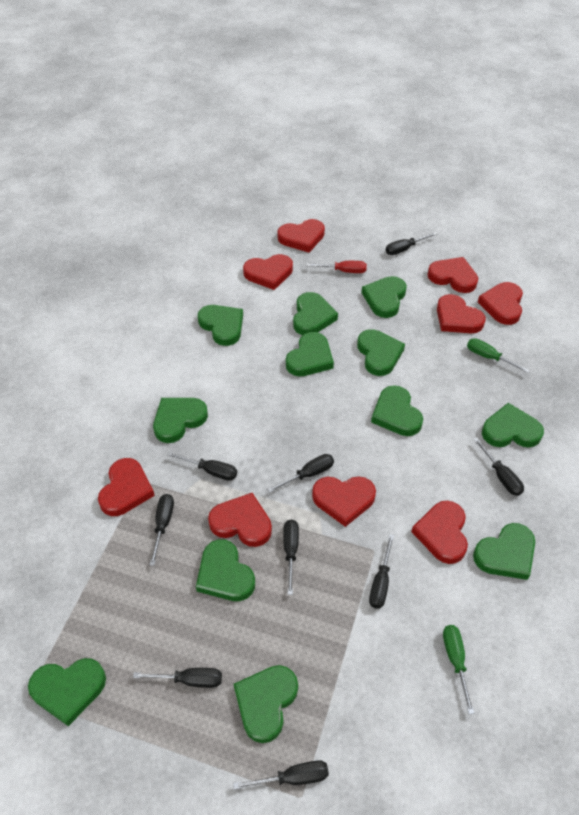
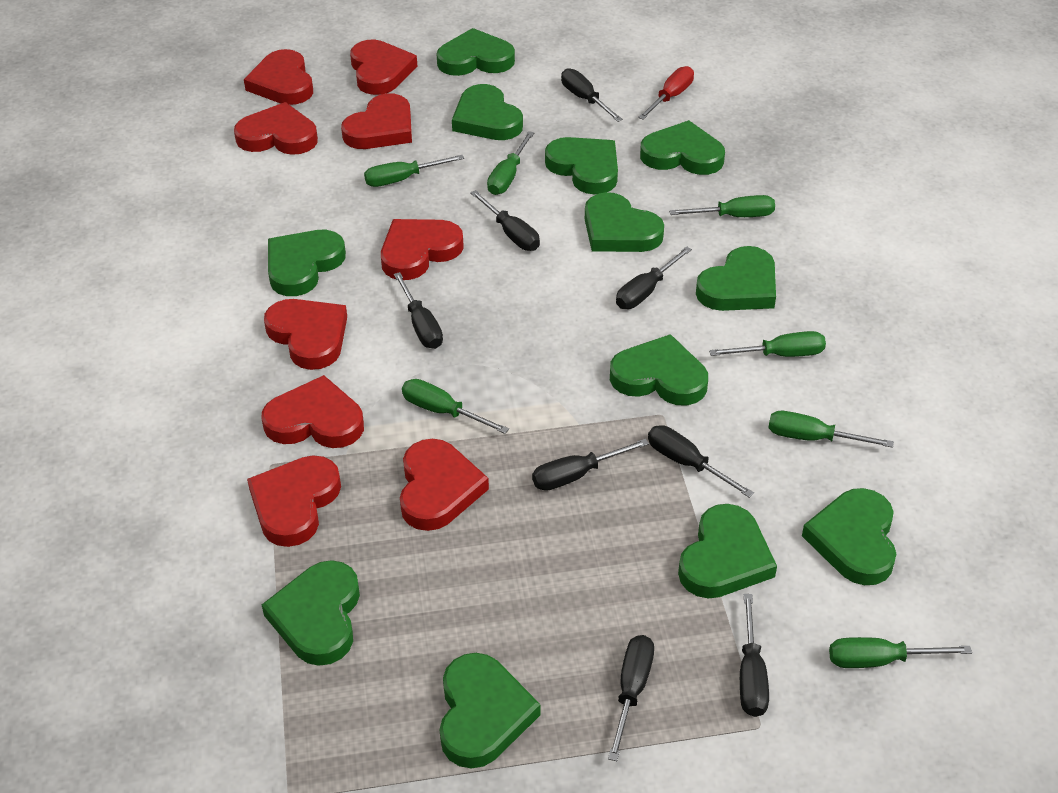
black screwdriver: 9 -> 8
green screwdriver: 2 -> 7

